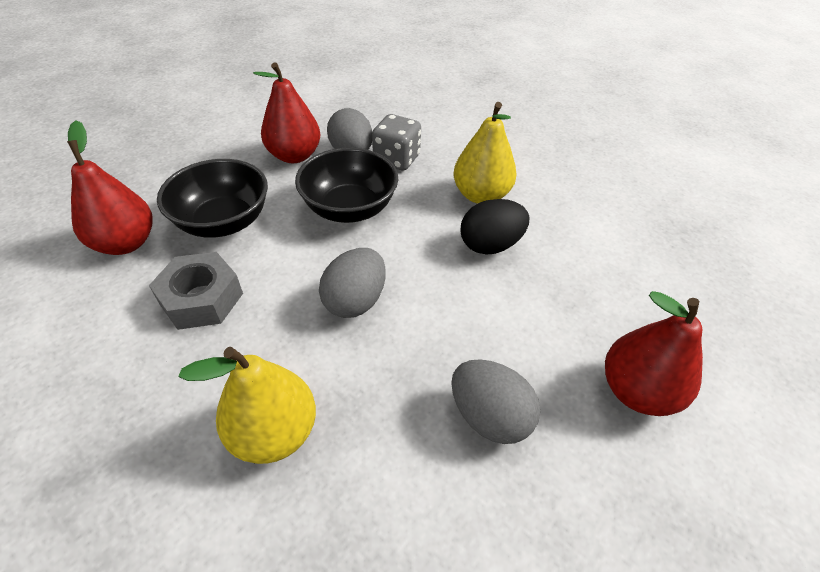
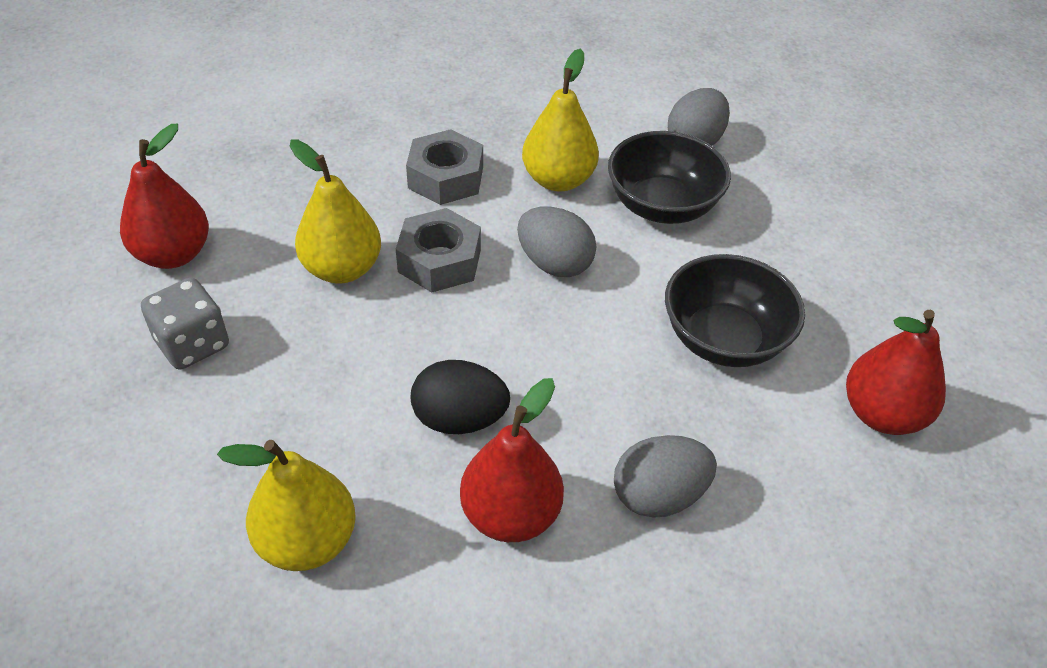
grey nut: 1 -> 2
yellow pear: 2 -> 3

